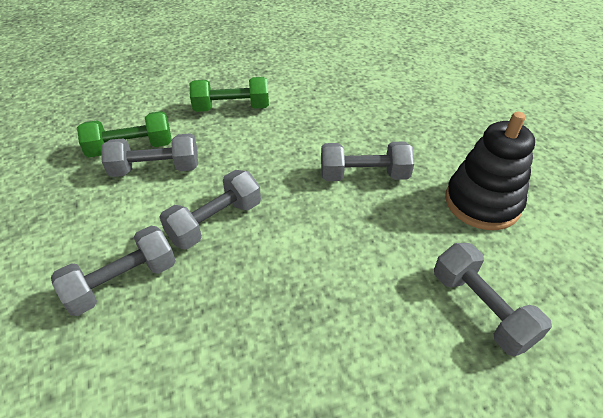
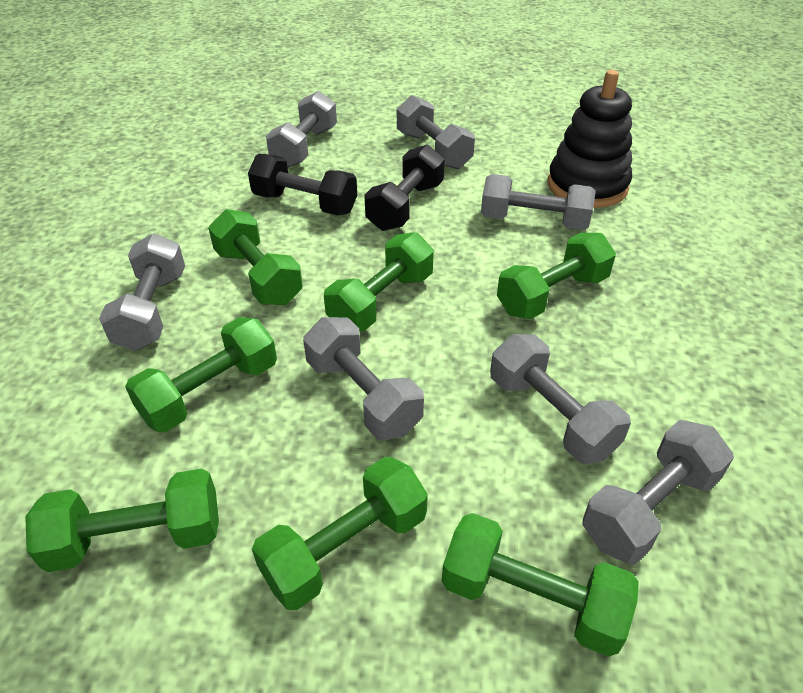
black dumbbell: 0 -> 2
green dumbbell: 2 -> 7
grey dumbbell: 5 -> 7

